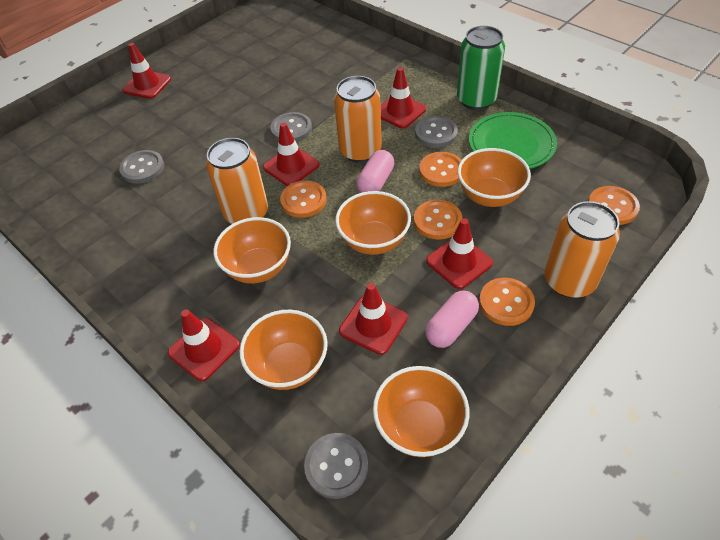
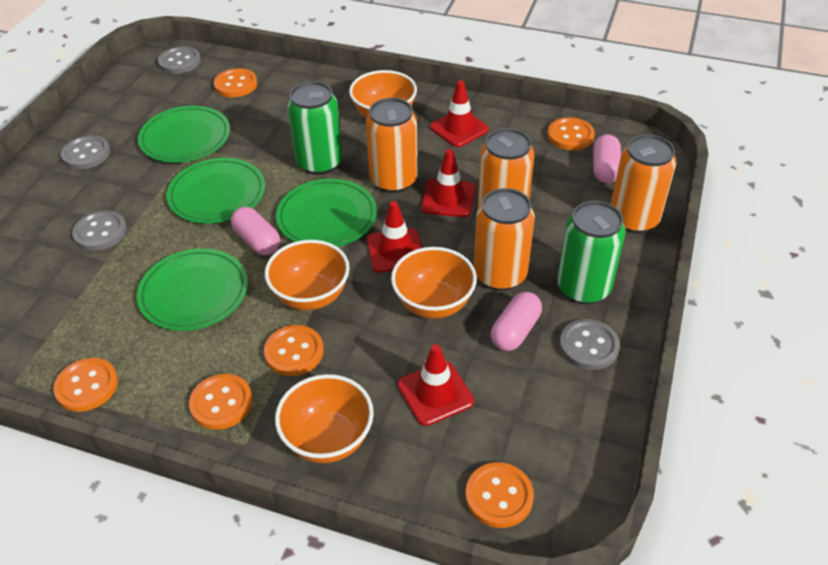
green can: 1 -> 2
green plate: 1 -> 4
orange bowl: 5 -> 4
orange button: 5 -> 6
orange can: 3 -> 4
pink capsule: 2 -> 3
red traffic cone: 6 -> 4

